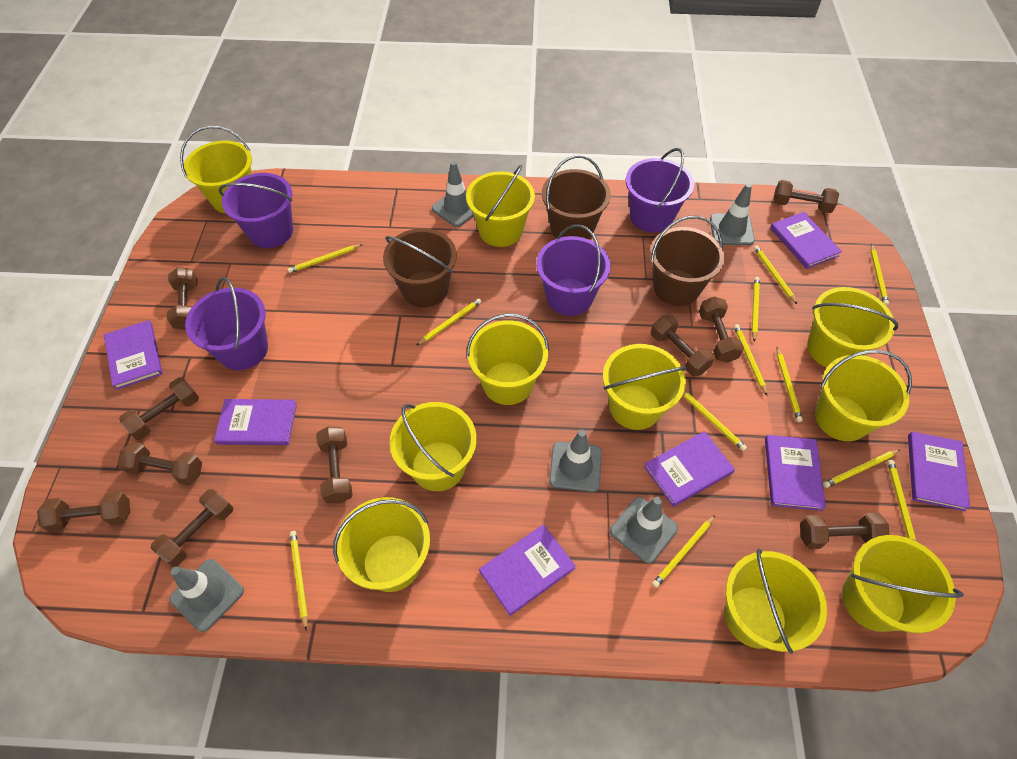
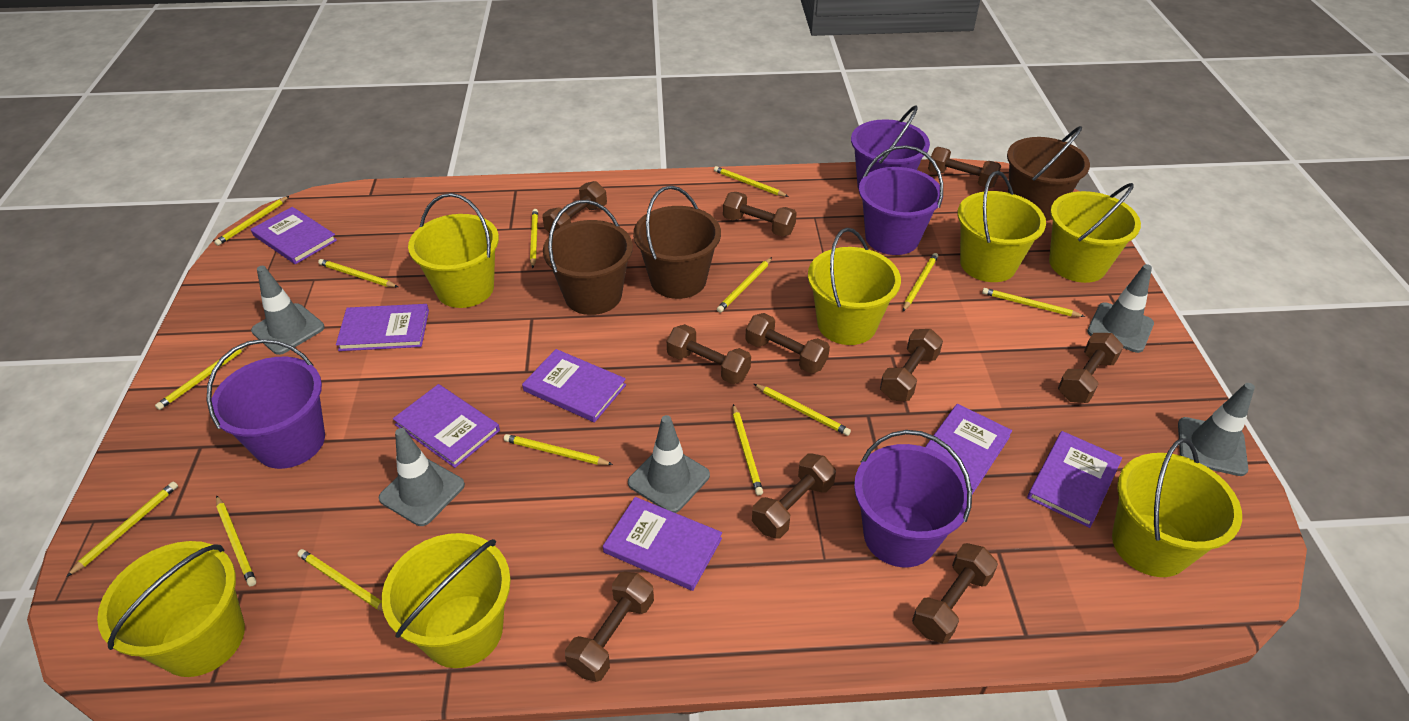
yellow bucket: 10 -> 7
yellow pencil: 12 -> 14

